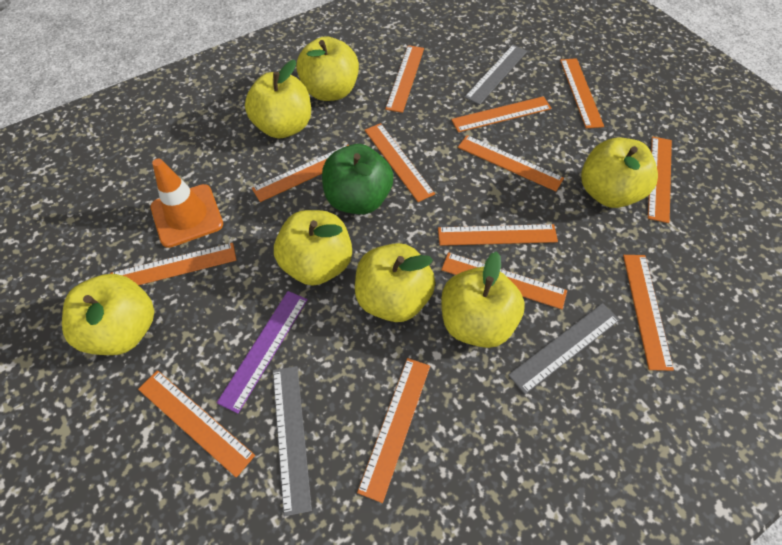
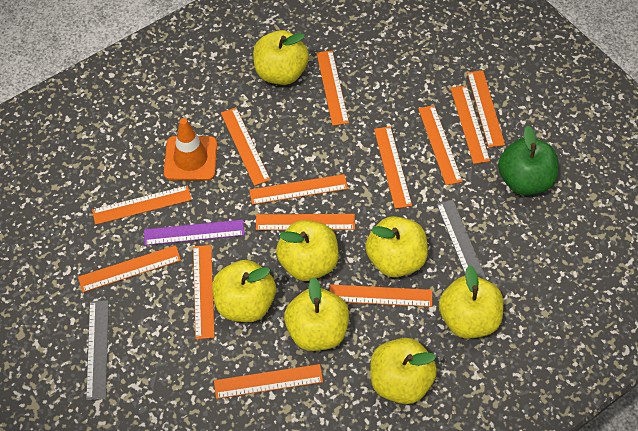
grey ruler: 3 -> 2

